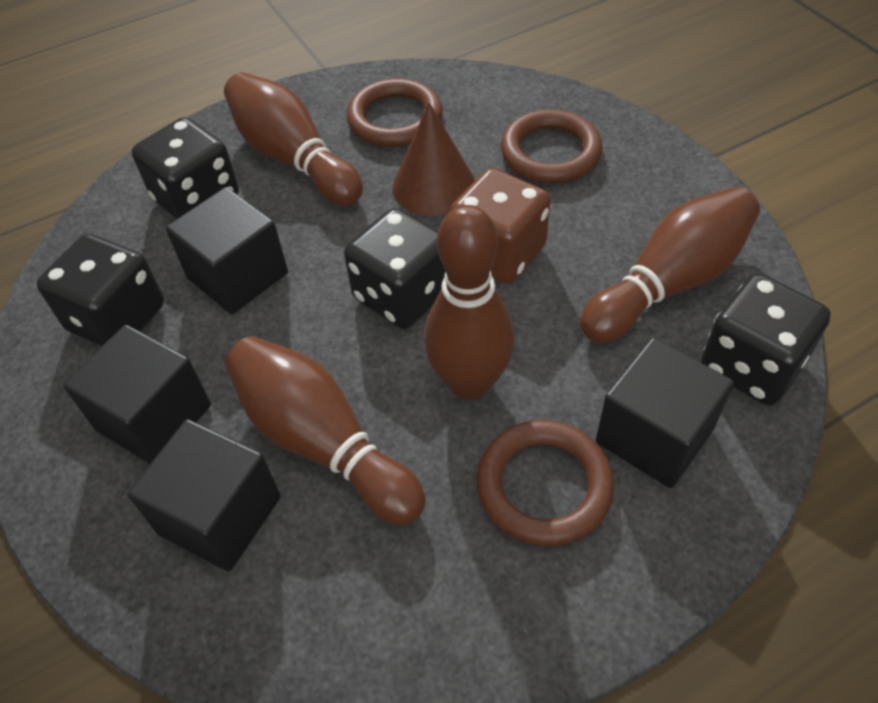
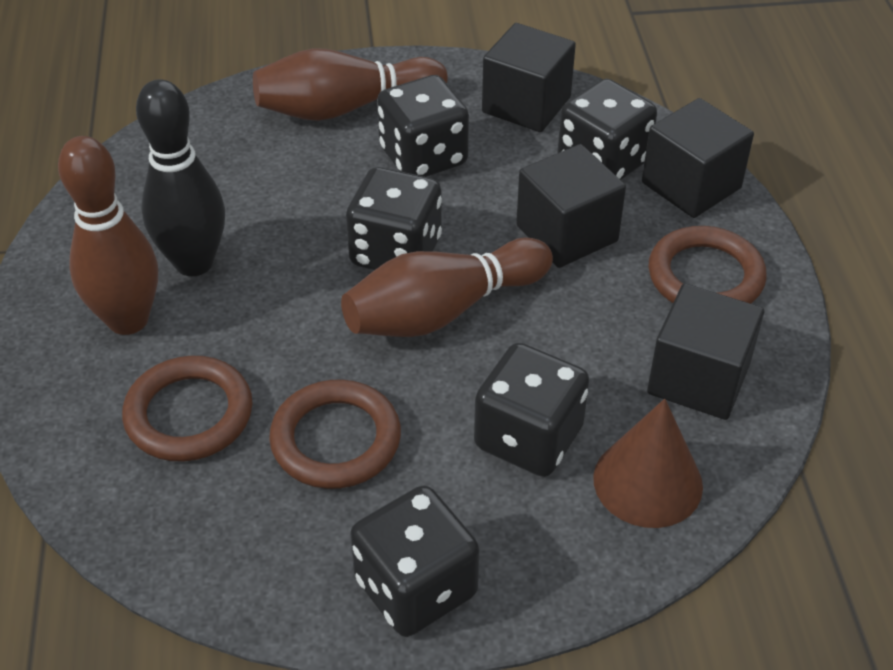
black bowling pin: 0 -> 1
black dice: 4 -> 5
brown bowling pin: 4 -> 3
brown dice: 1 -> 0

